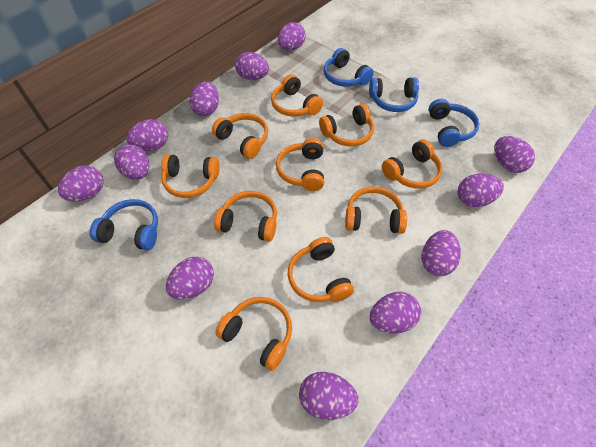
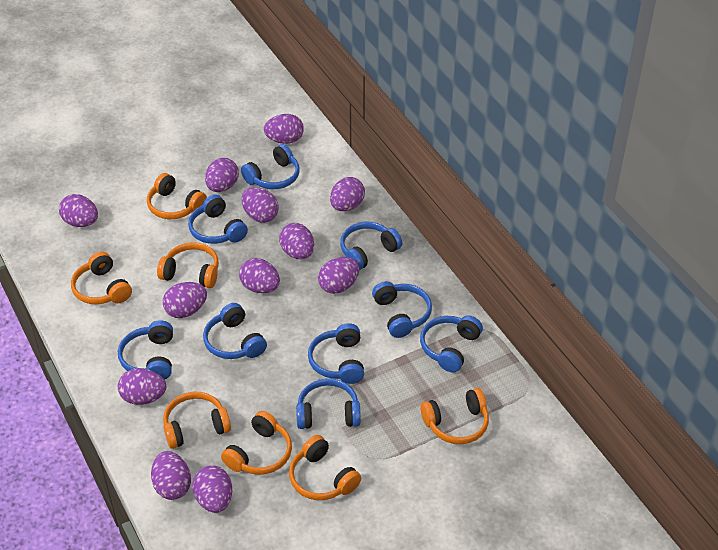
blue headphones: 4 -> 9
orange headphones: 10 -> 7

